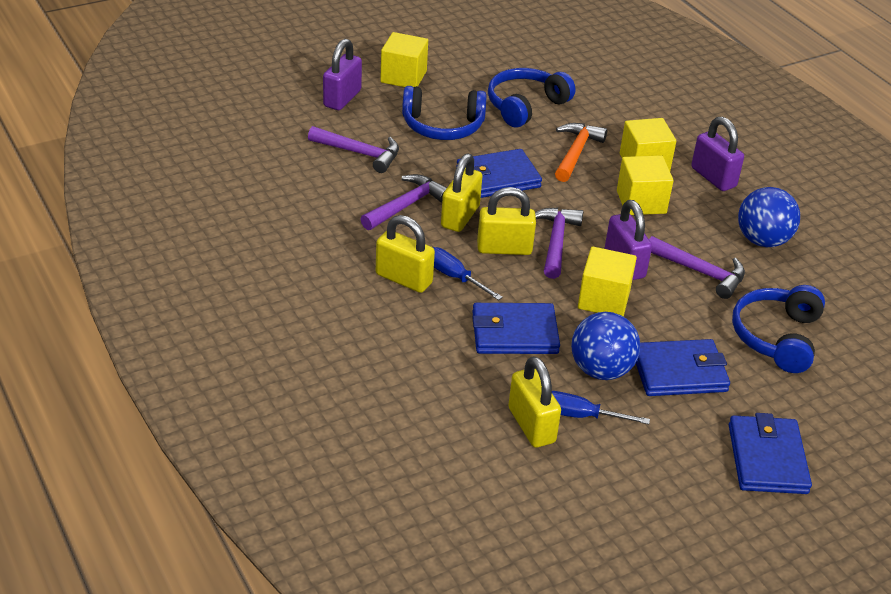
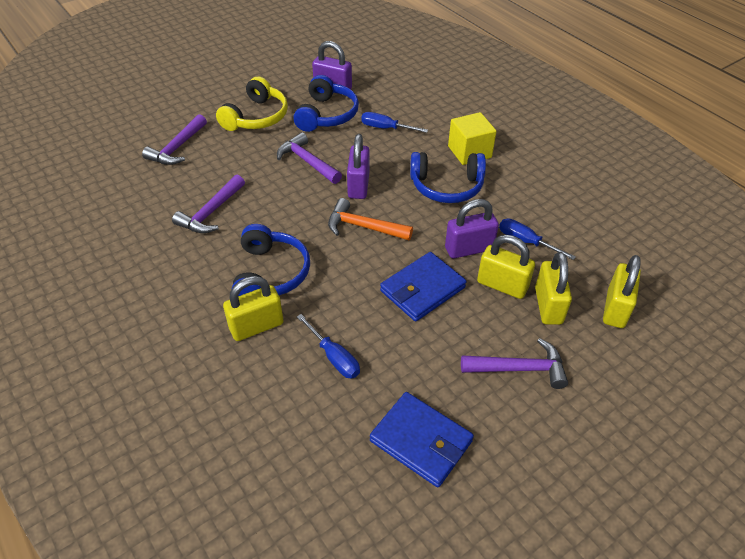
blue ball: 2 -> 0
blue screwdriver: 2 -> 3
blue wallet: 4 -> 2
yellow cube: 4 -> 1
yellow headphones: 0 -> 1

